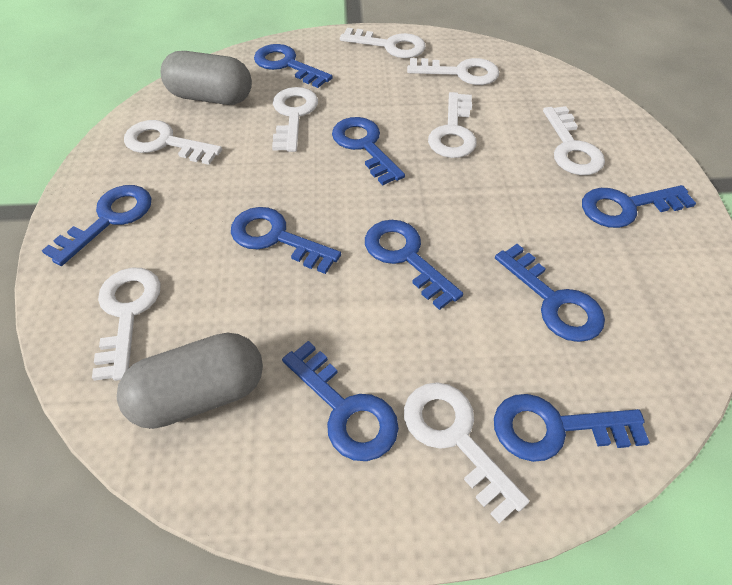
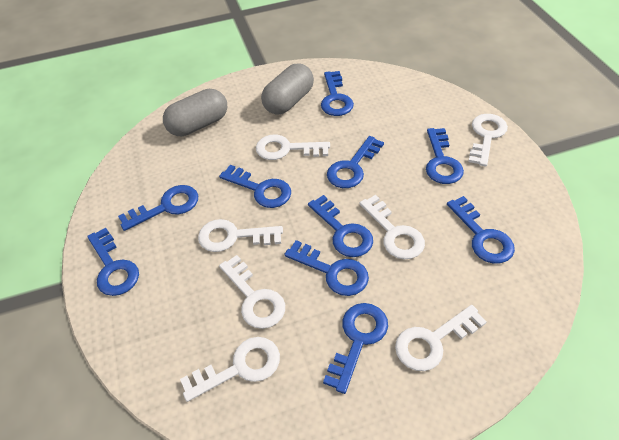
blue key: 9 -> 10
white key: 8 -> 7

